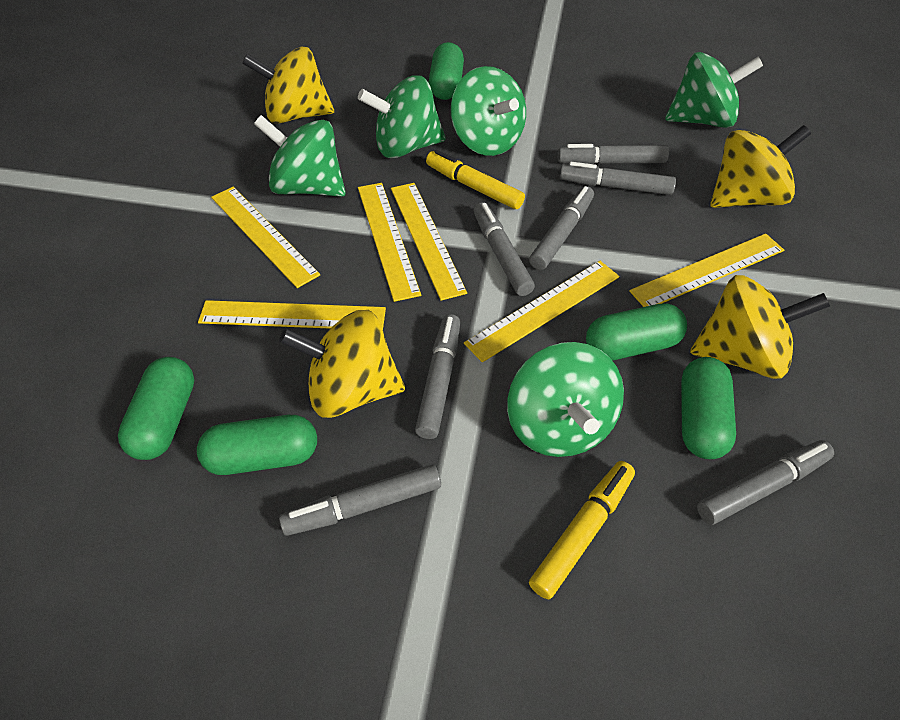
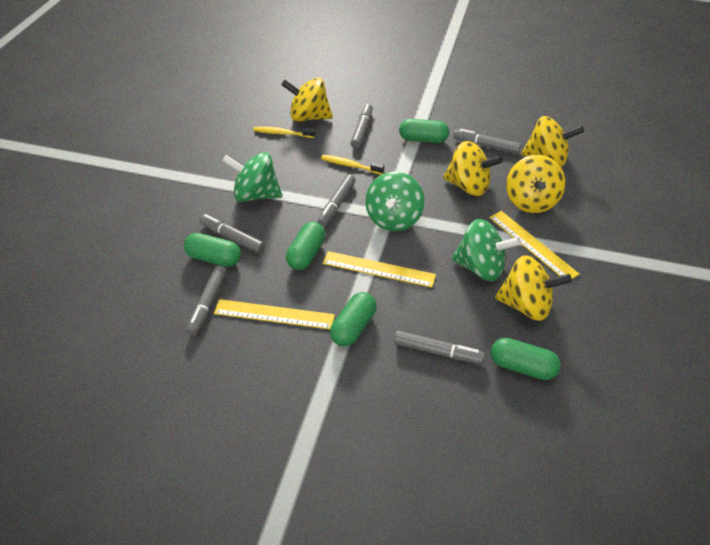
green spinning top: 5 -> 3
grey marker: 7 -> 6
yellow marker: 2 -> 0
yellow ruler: 6 -> 3
yellow spinning top: 4 -> 5
yellow toothbrush: 0 -> 2

